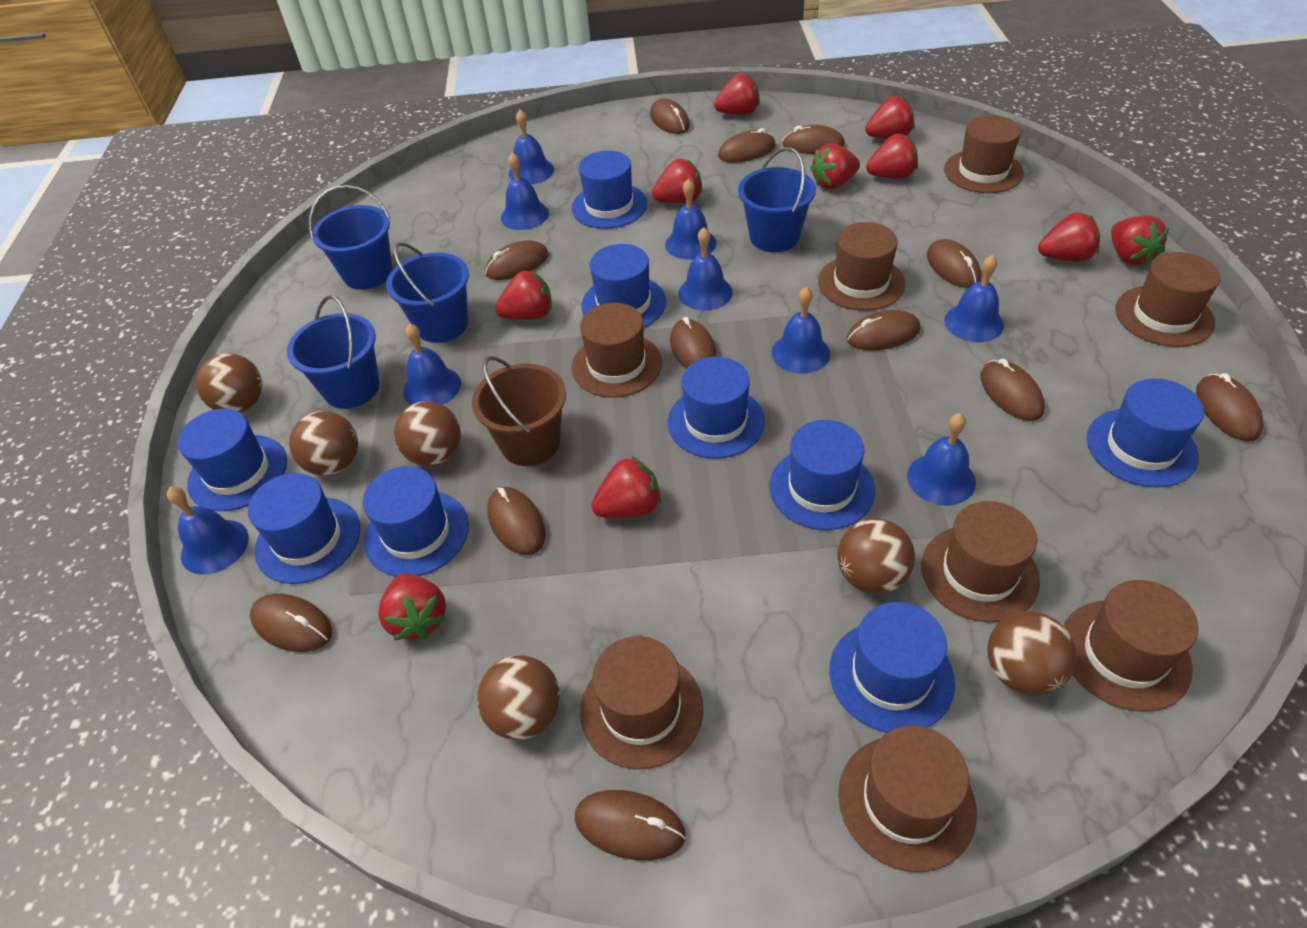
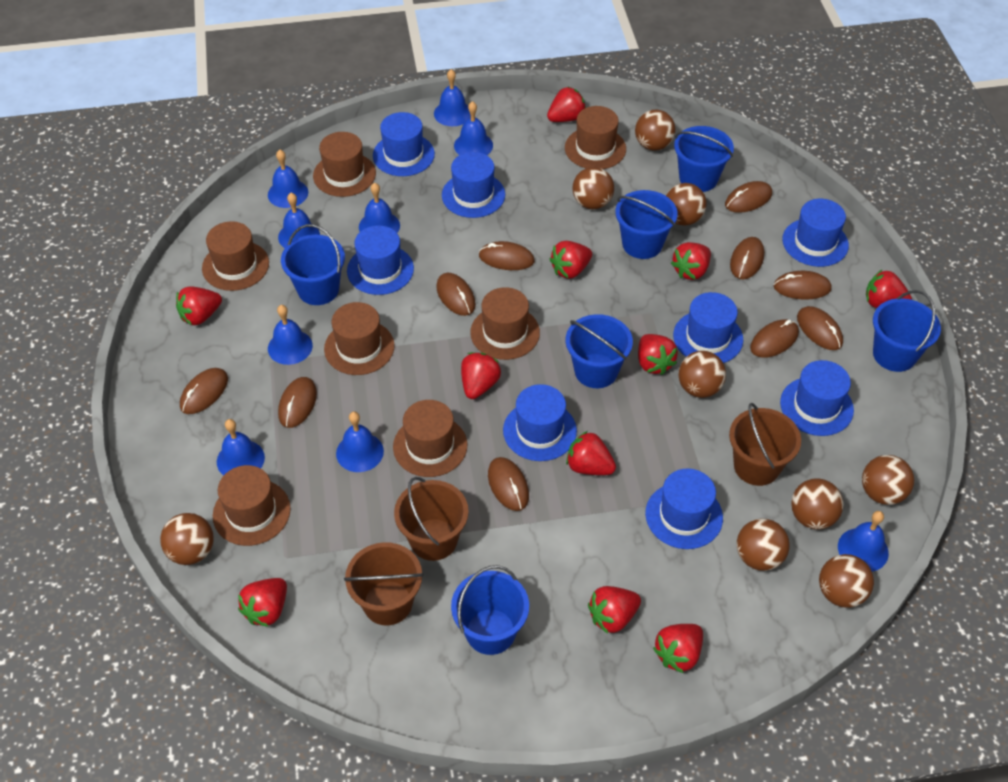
blue bucket: 4 -> 6
blue hat: 9 -> 8
brown ball: 6 -> 9
brown bucket: 1 -> 3
brown hat: 8 -> 7
brown mouse: 12 -> 10
red strawberry: 10 -> 11

